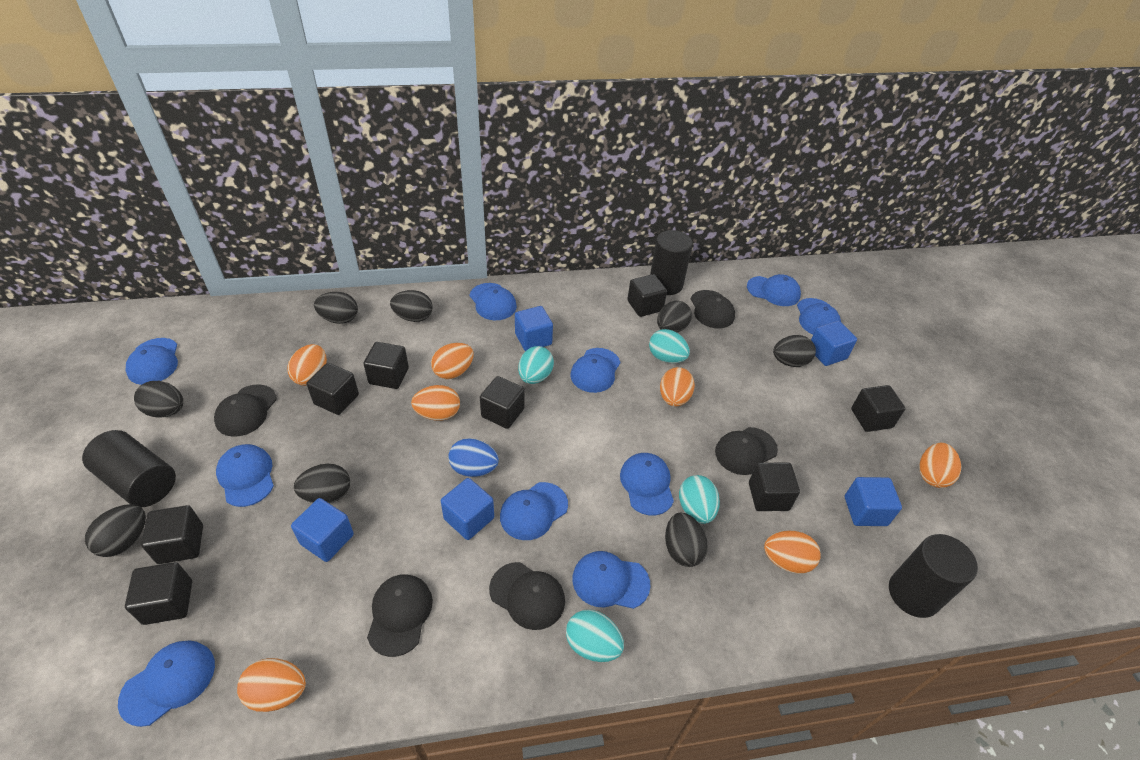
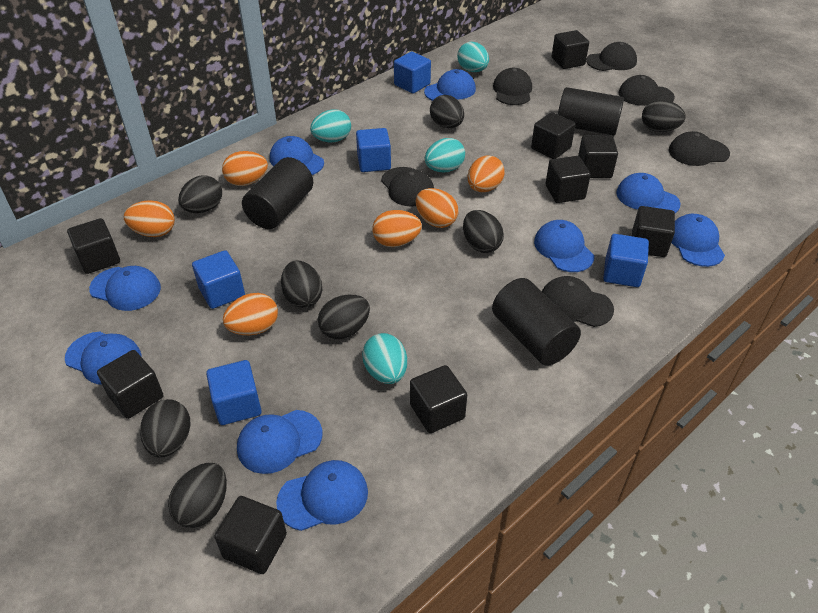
black cap: 5 -> 6
black cube: 8 -> 9
blue cap: 10 -> 9
blue egg: 1 -> 0
orange egg: 7 -> 6

